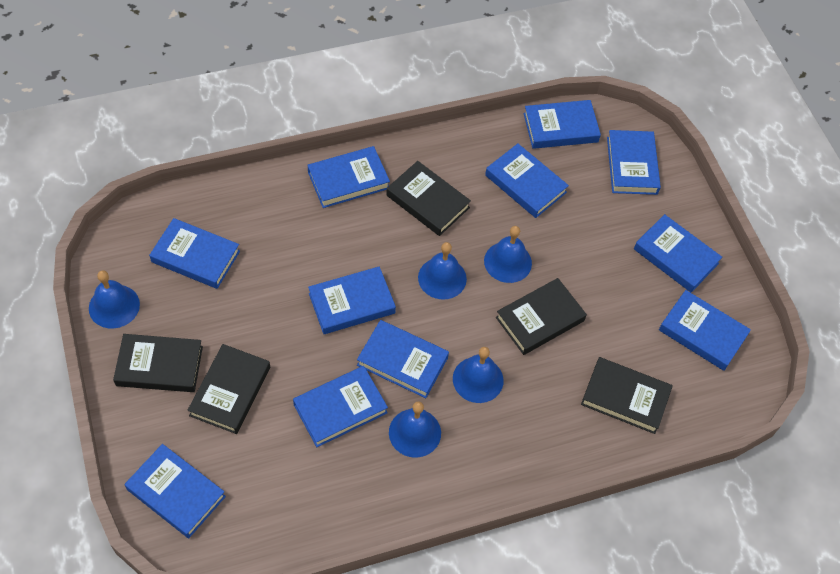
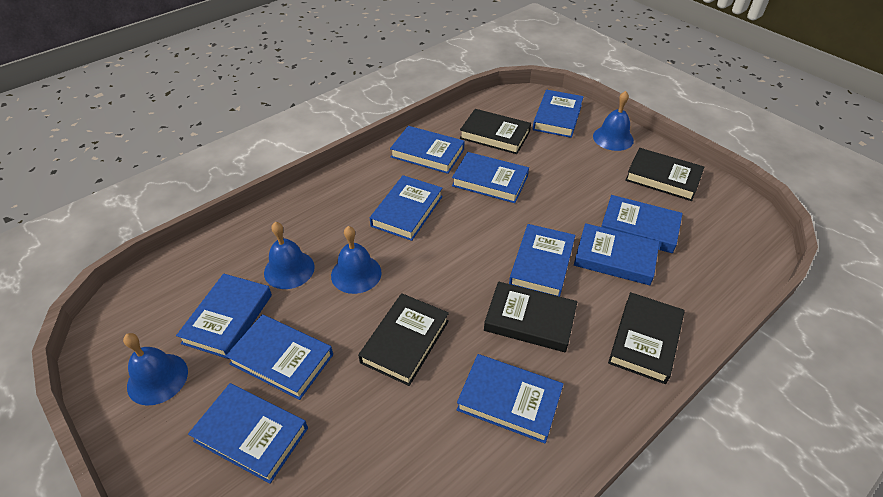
blue bell: 5 -> 4

